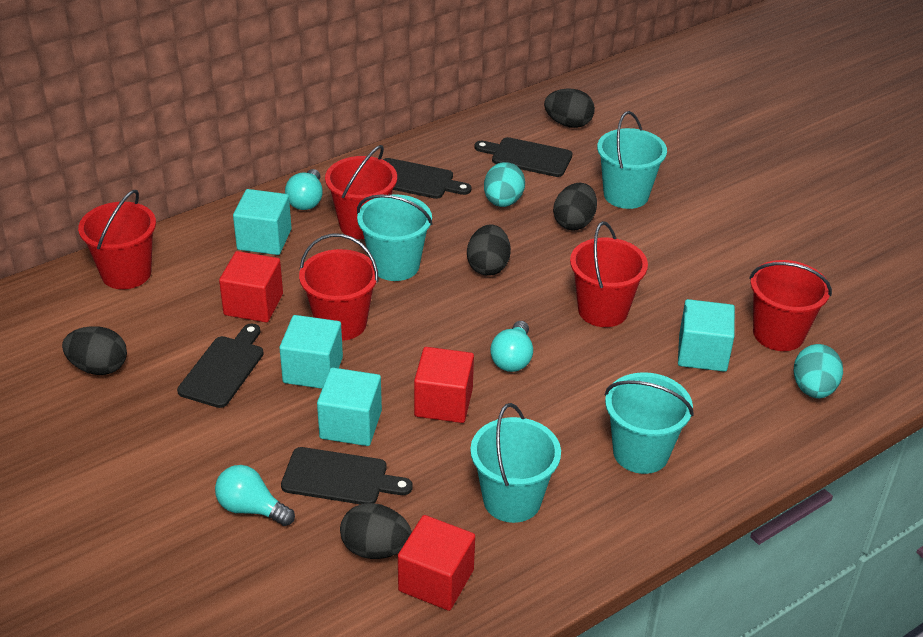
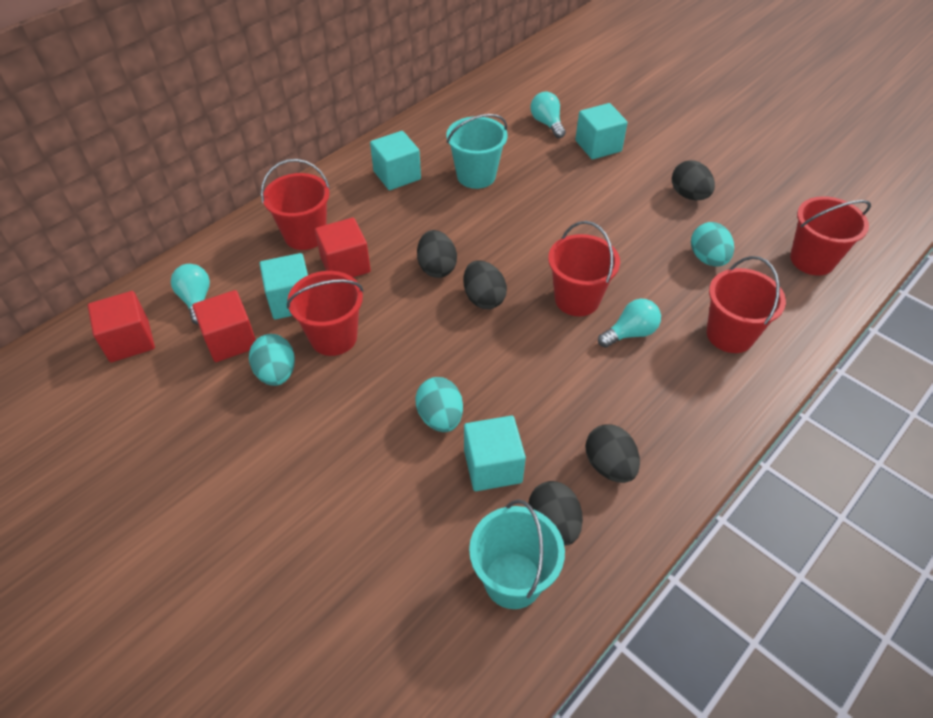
black cutting board: 4 -> 0
turquoise bucket: 4 -> 2
turquoise egg: 2 -> 3

